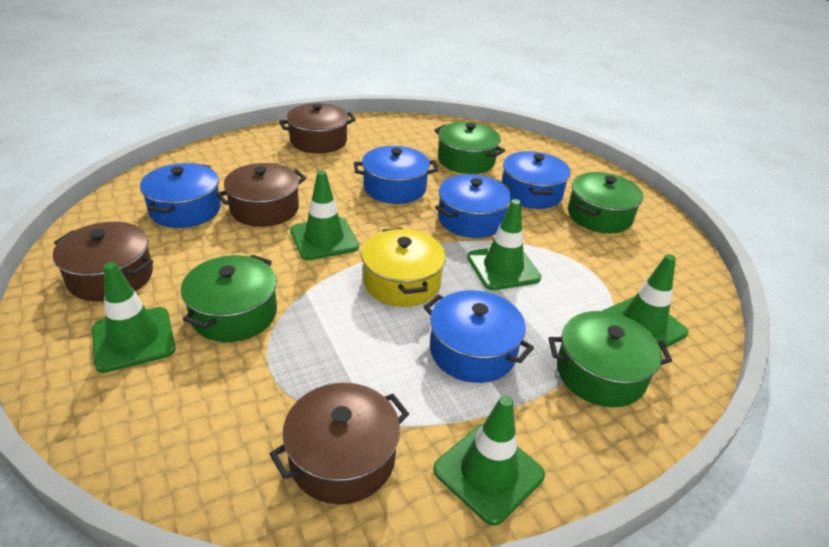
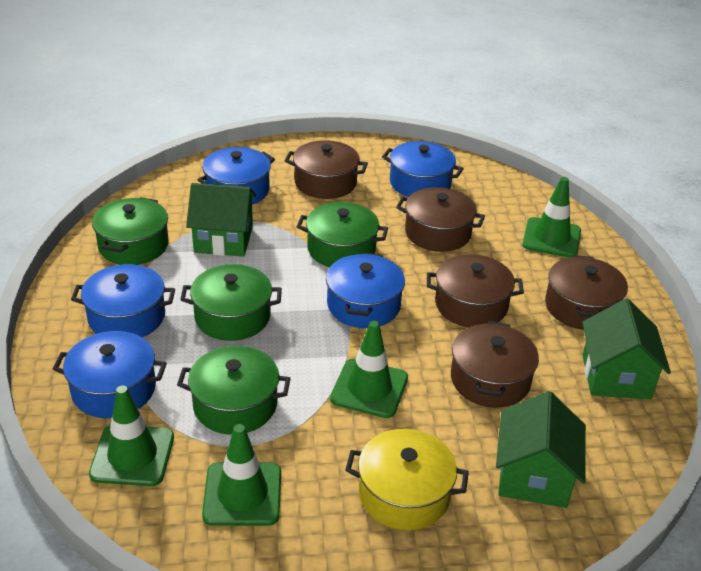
brown pot: 4 -> 5
green house: 0 -> 3
green traffic cone: 5 -> 4

